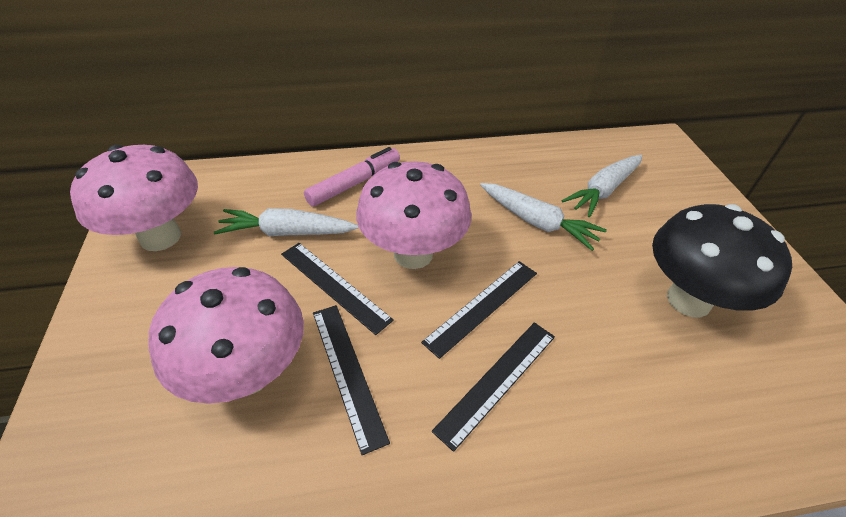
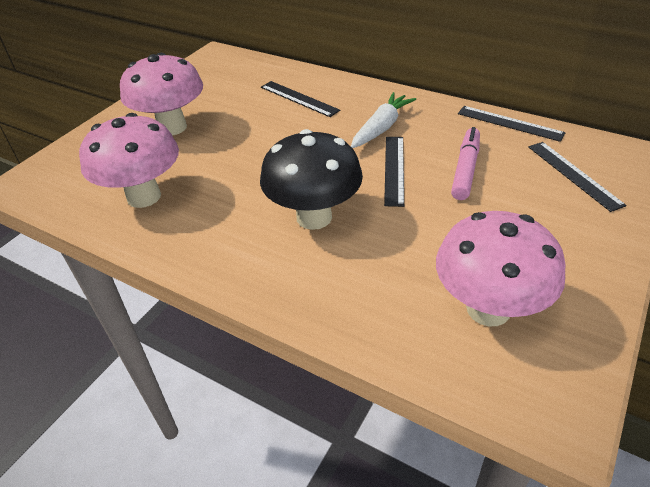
white carrot: 3 -> 1

